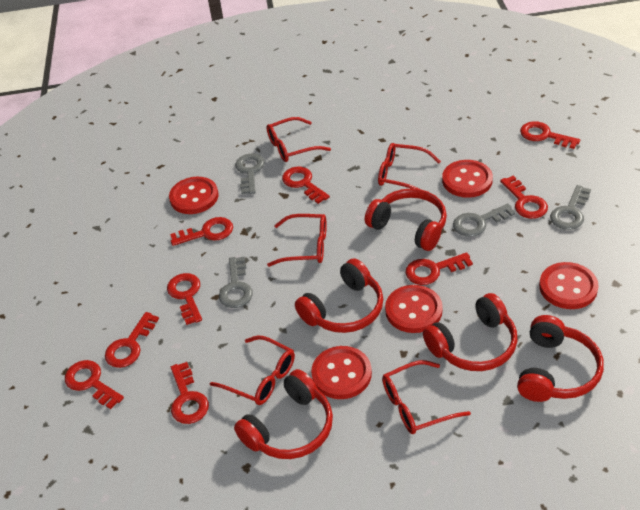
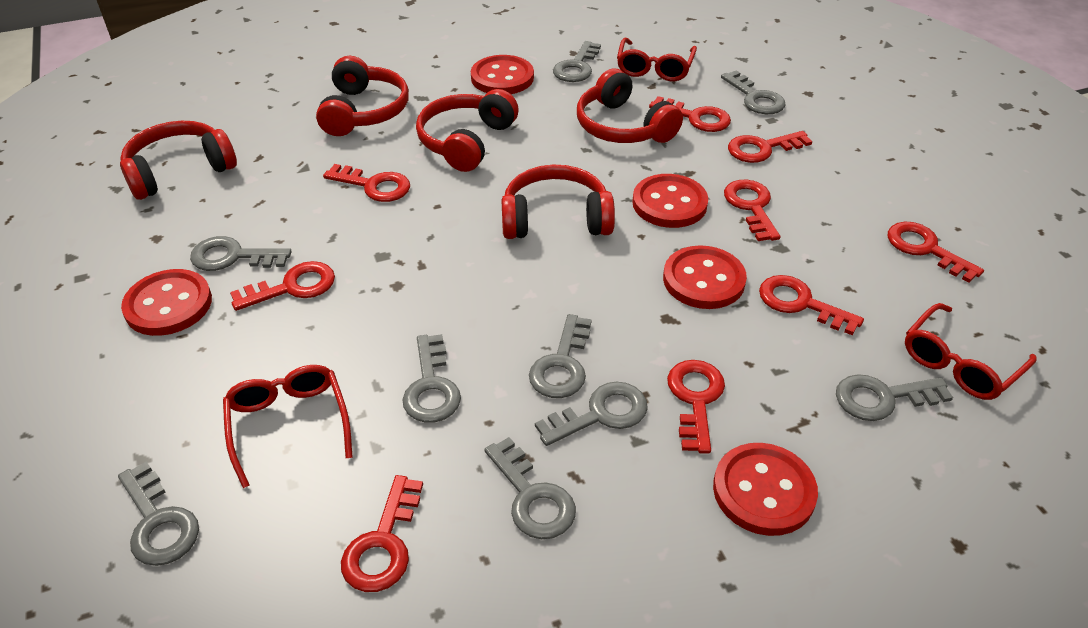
grey key: 4 -> 9
red glasses: 5 -> 3

